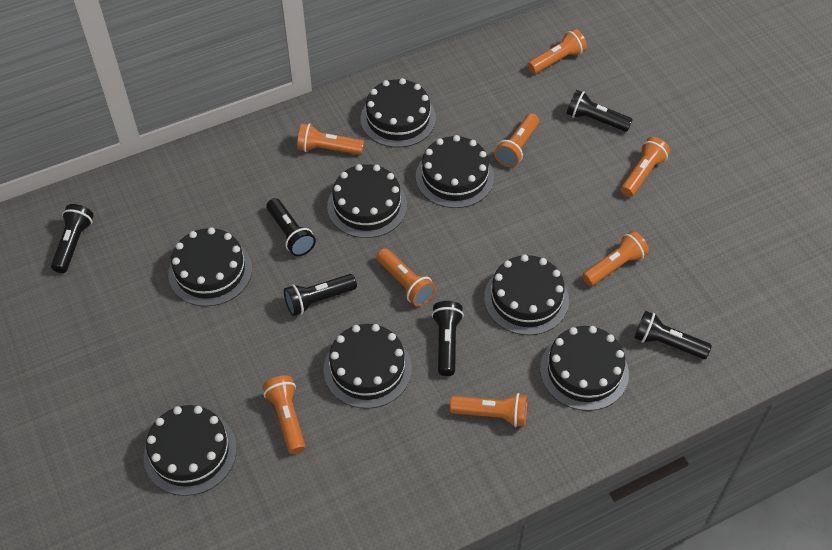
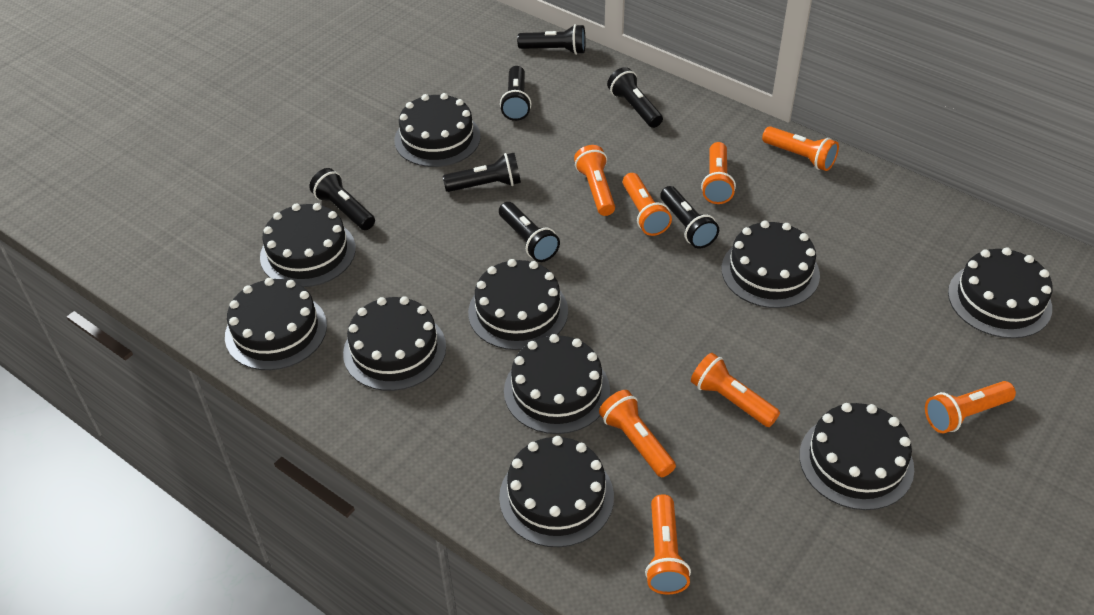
black cake: 8 -> 10
black flashlight: 6 -> 7

